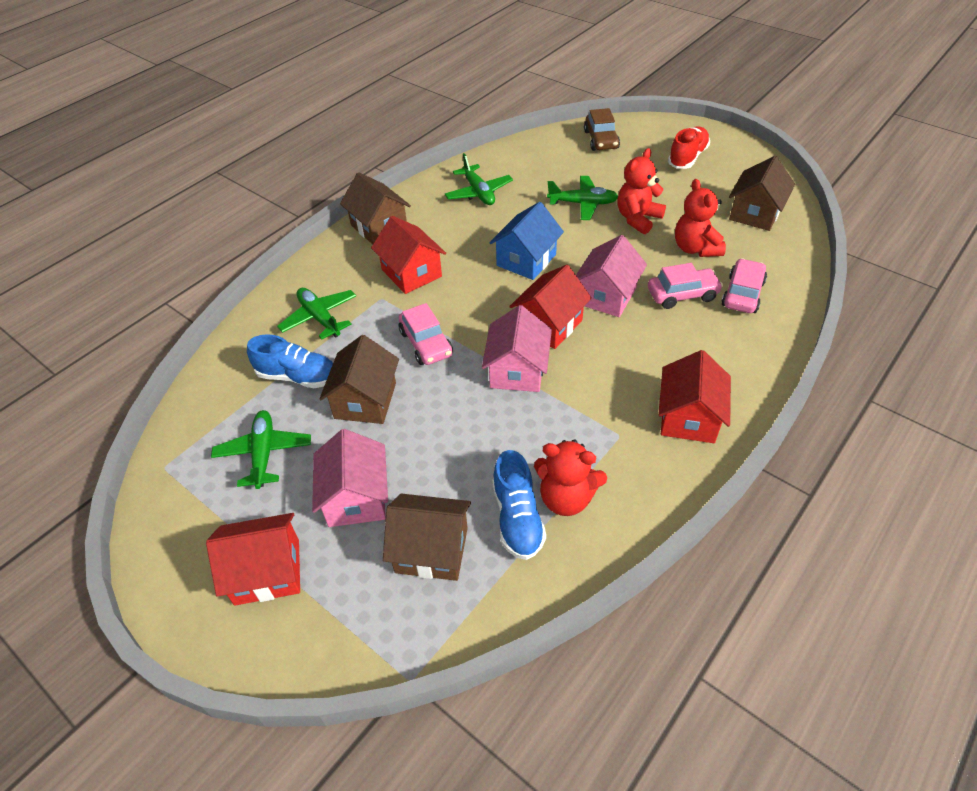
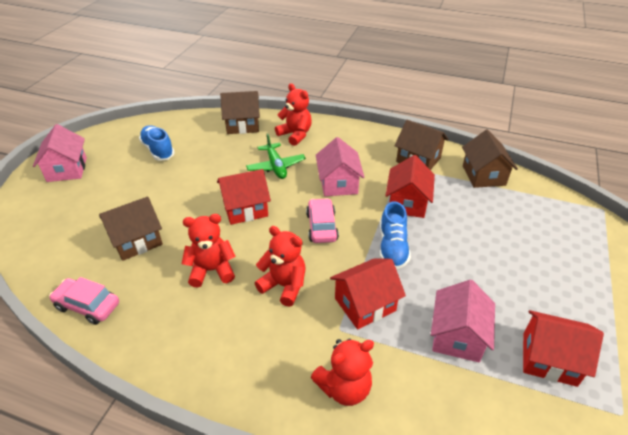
blue house: 1 -> 0
brown car: 1 -> 0
green plane: 4 -> 1
pink car: 3 -> 2
red shoe: 1 -> 0
red teddy bear: 3 -> 4

